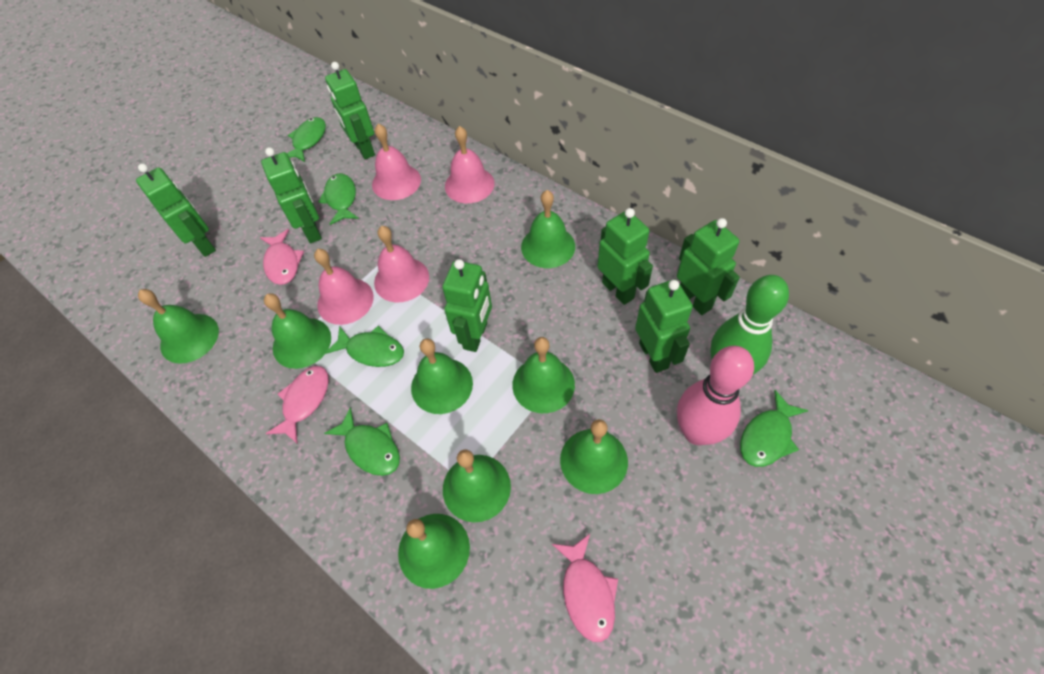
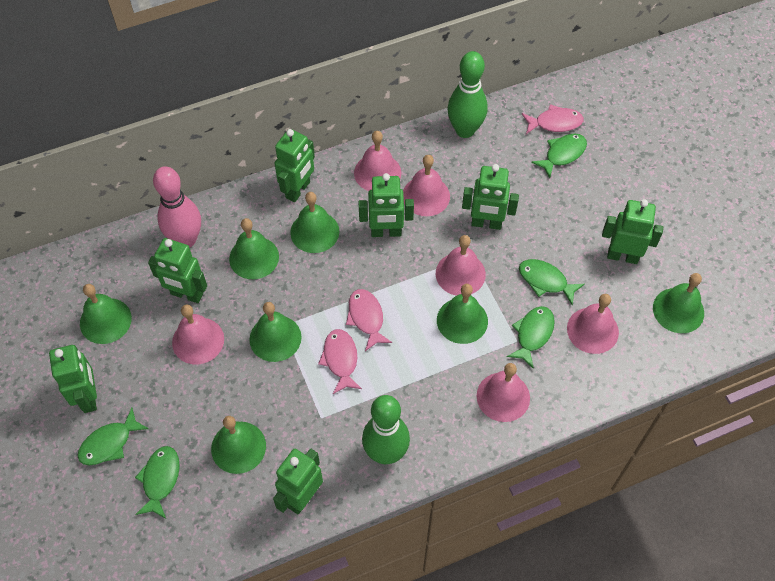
green bell: 8 -> 7
green bowling pin: 1 -> 2
pink bell: 4 -> 6

